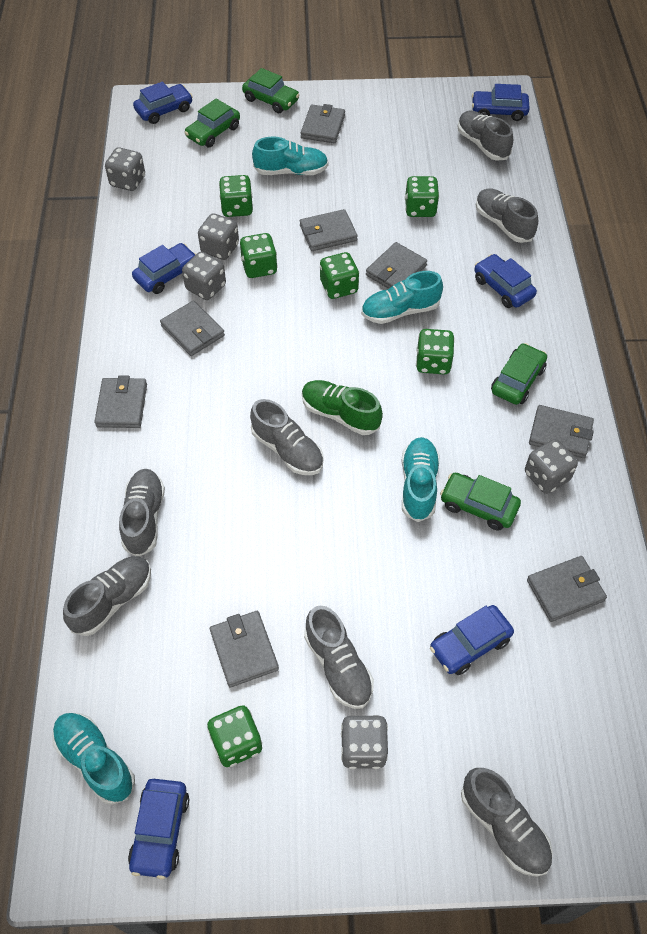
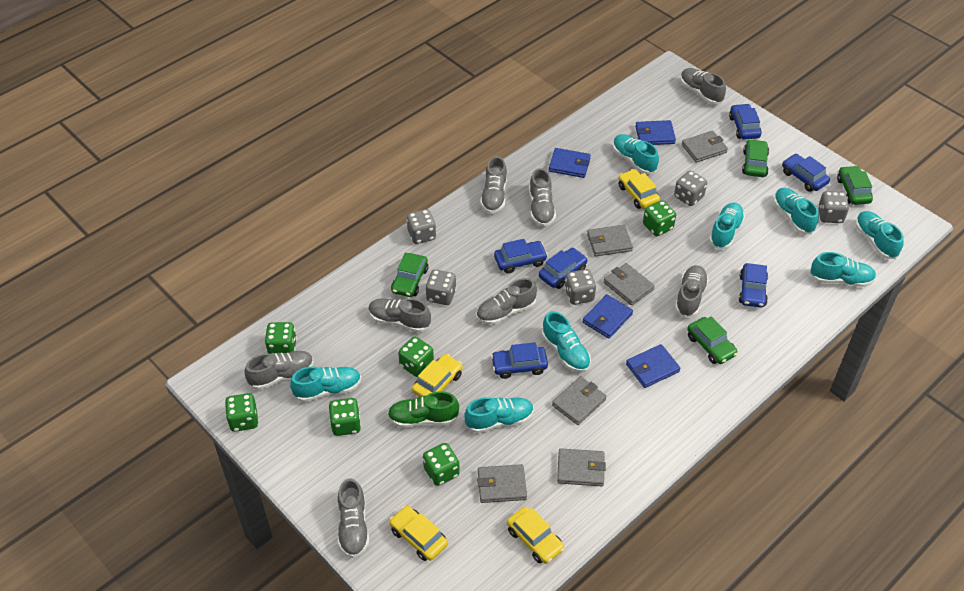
blue wallet: 0 -> 4
grey shoe: 7 -> 8
grey wallet: 8 -> 6
turquoise shoe: 4 -> 8
yellow car: 0 -> 4

